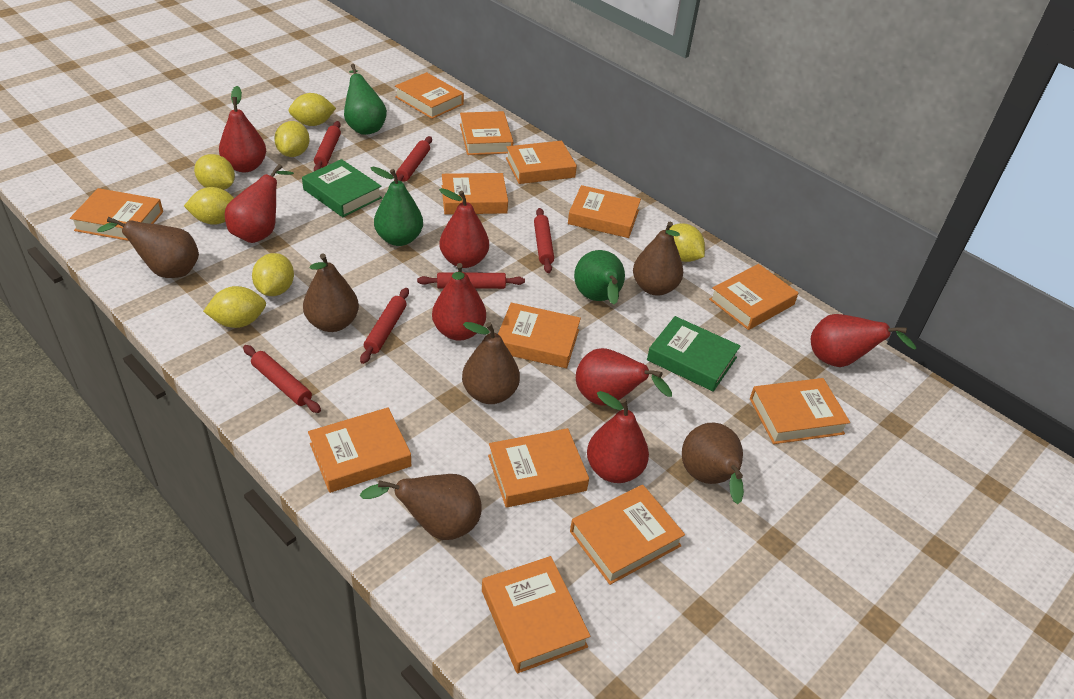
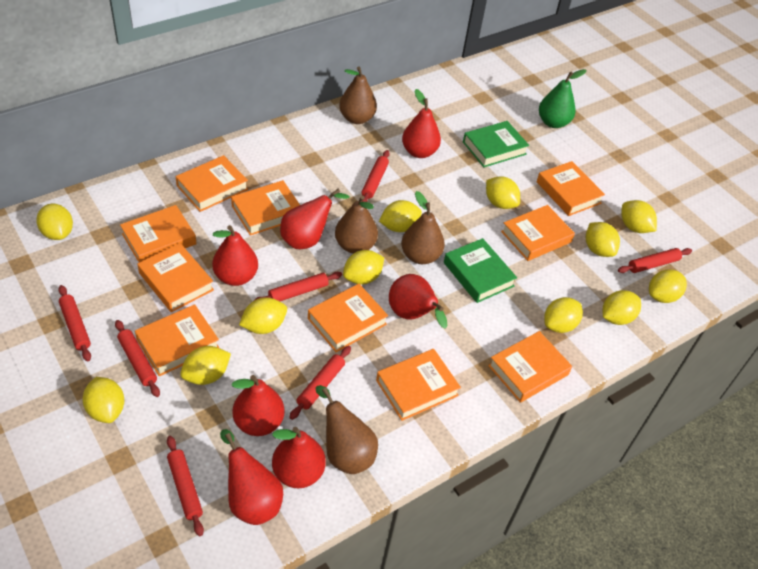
brown pear: 6 -> 4
green pear: 3 -> 1
orange book: 13 -> 10
red rolling pin: 6 -> 7
yellow lemon: 7 -> 12

